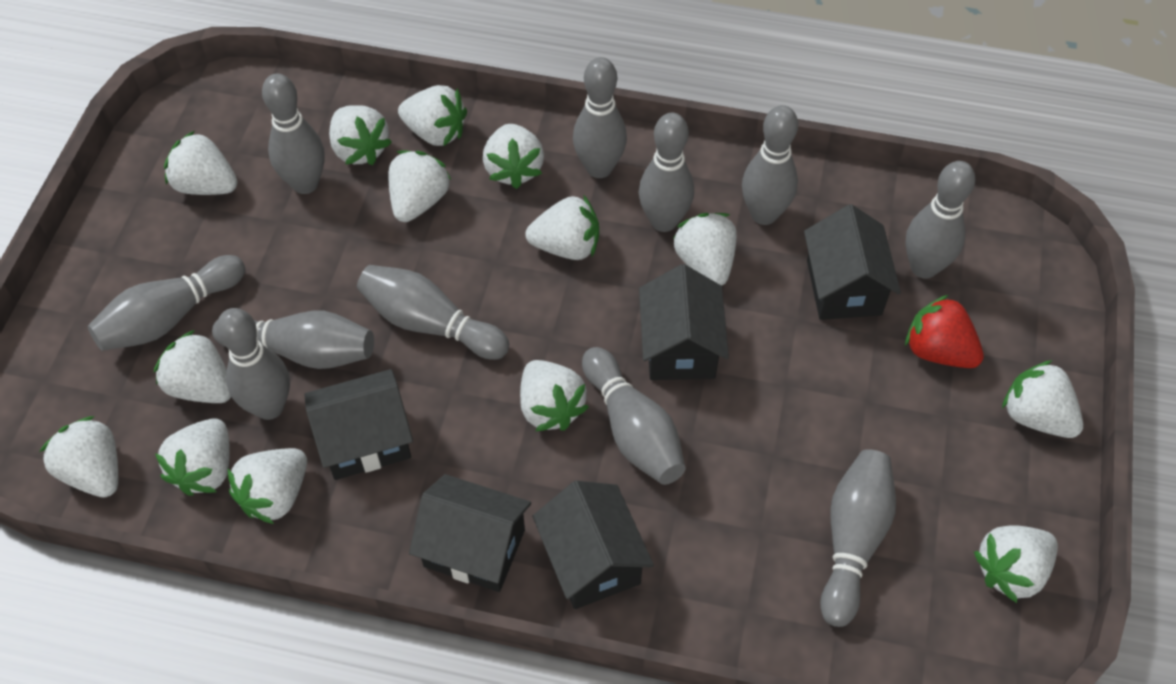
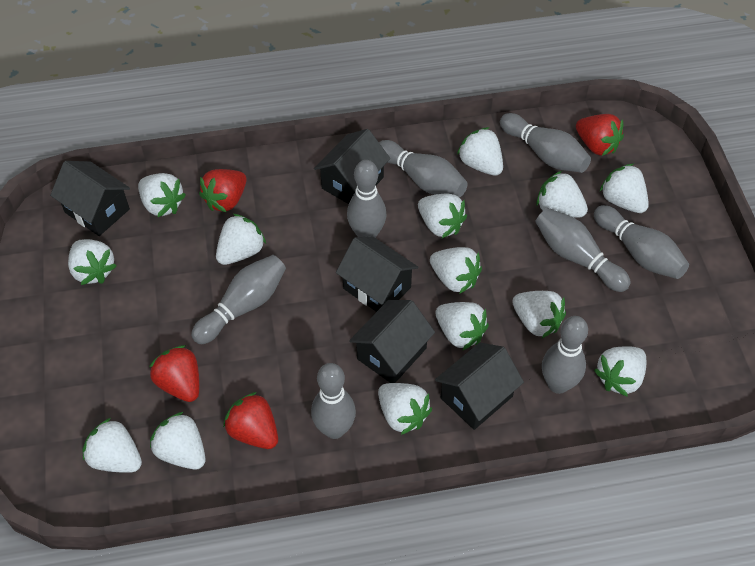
grey bowling pin: 11 -> 8
red strawberry: 1 -> 4

